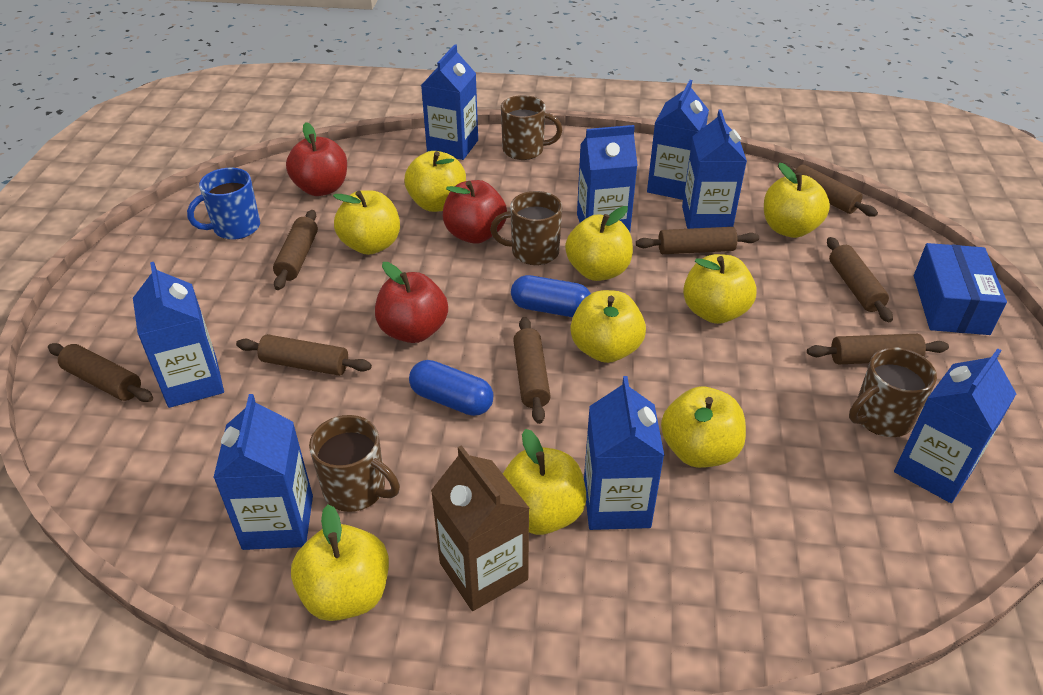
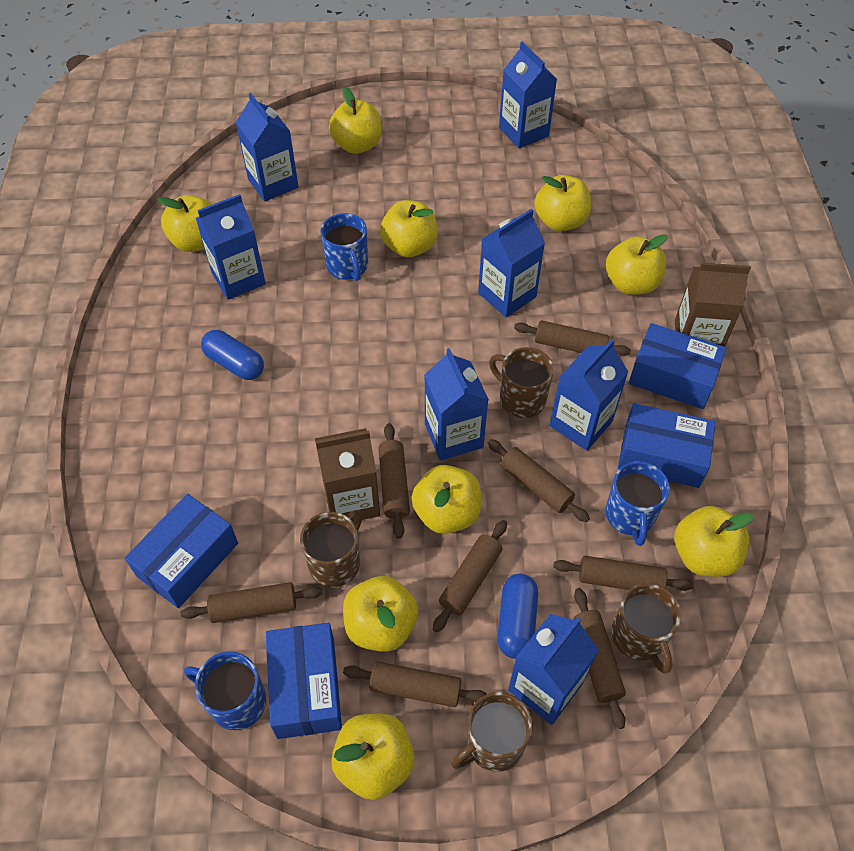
blue box: 1 -> 4
blue carton: 8 -> 7
blue mug: 1 -> 3
brown carton: 1 -> 2
red apple: 3 -> 0

